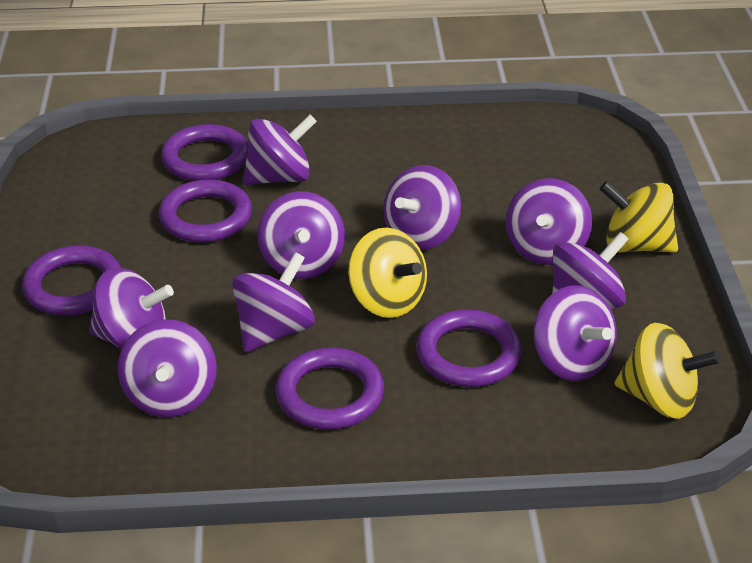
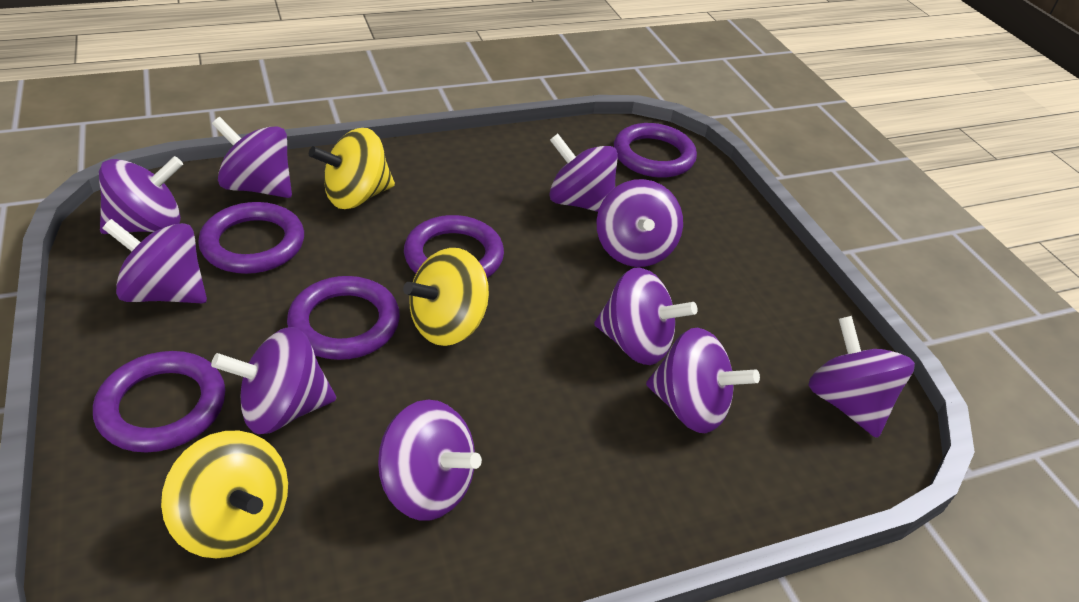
purple spinning top: 9 -> 10

